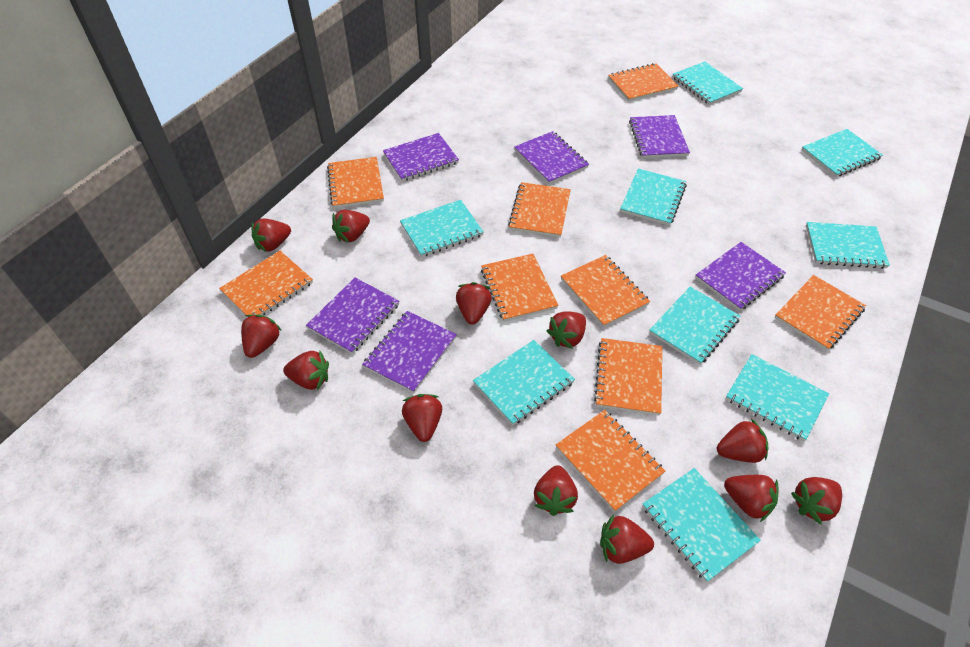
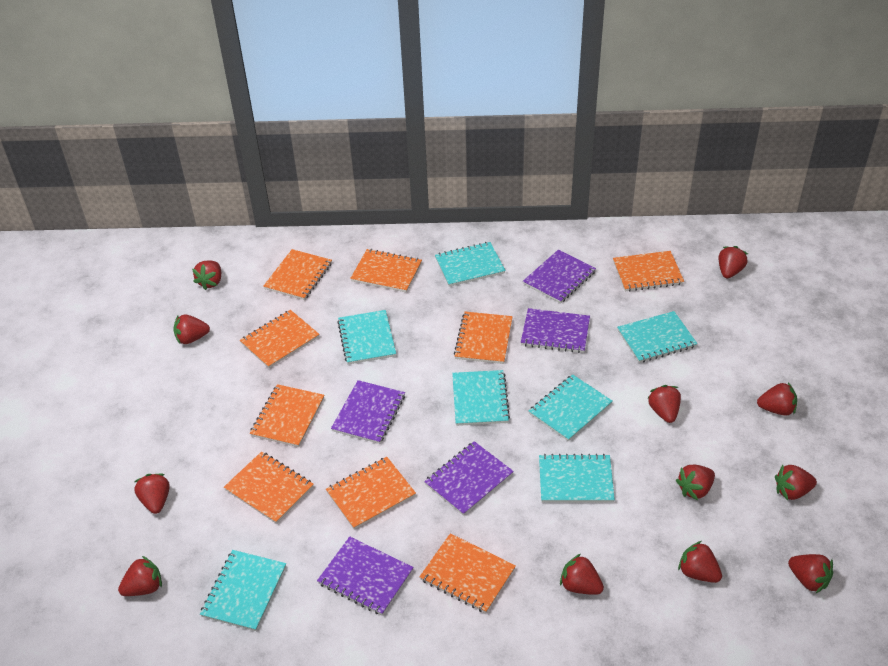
purple notebook: 6 -> 5
turquoise notebook: 9 -> 7

